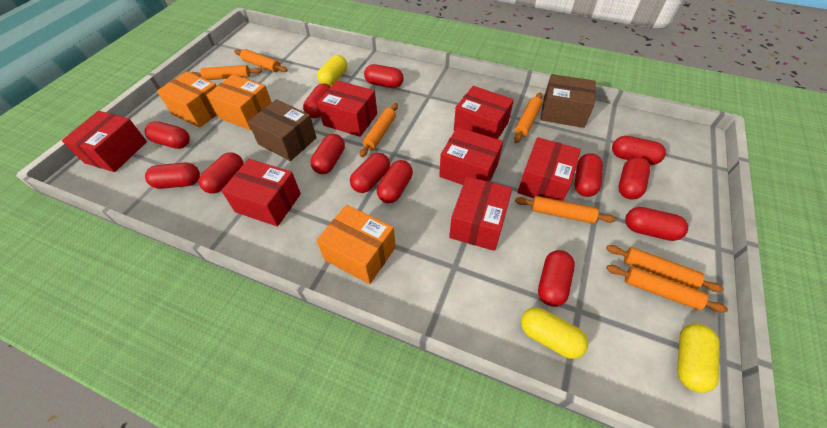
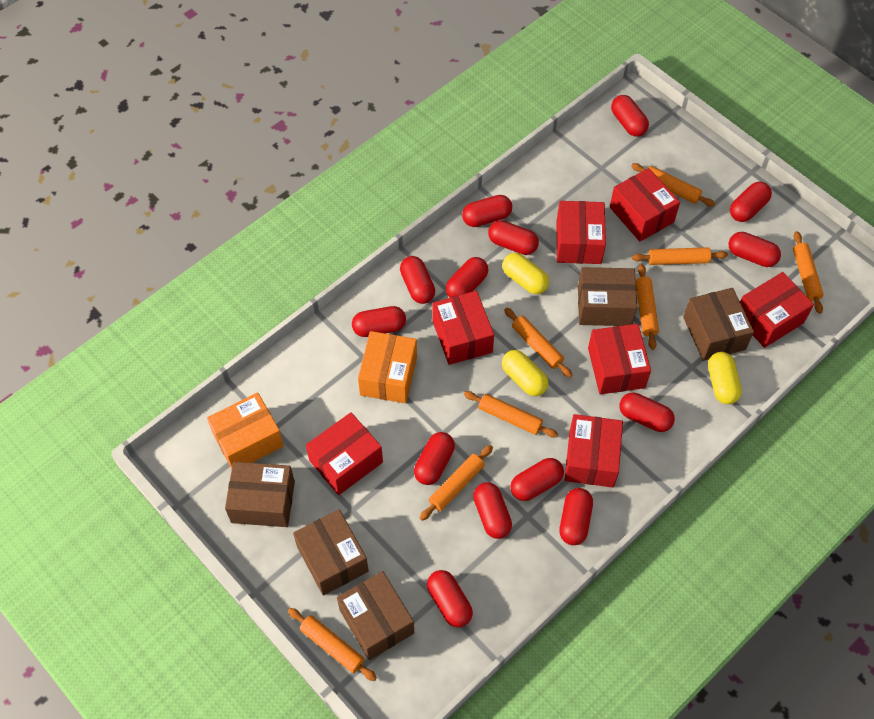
brown box: 2 -> 5
orange box: 3 -> 2
orange rolling pin: 7 -> 8
red capsule: 13 -> 14

